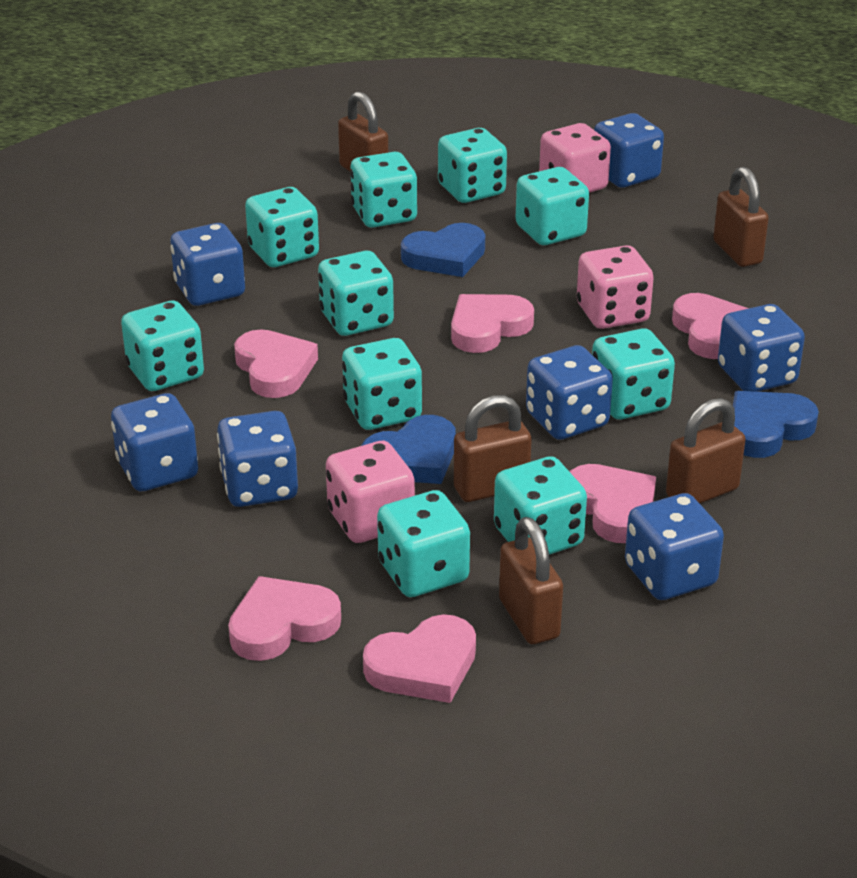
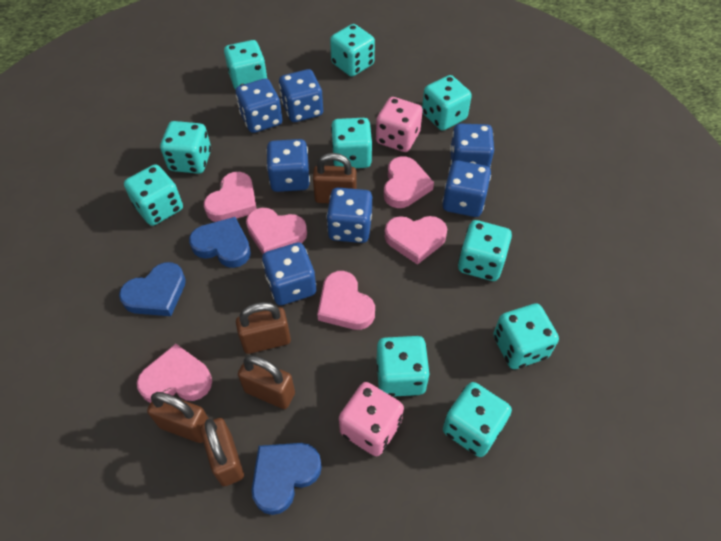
pink dice: 3 -> 2

